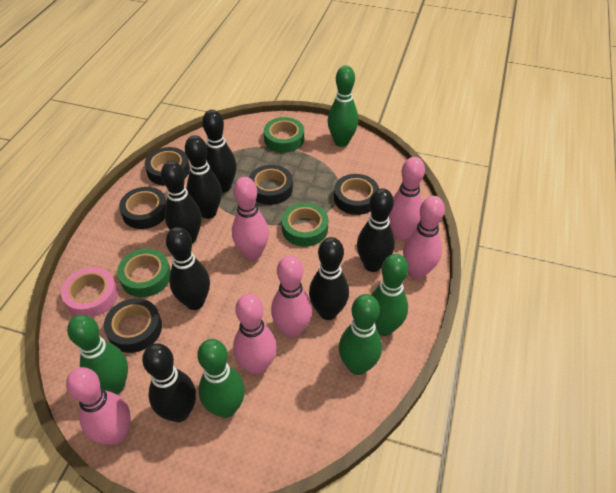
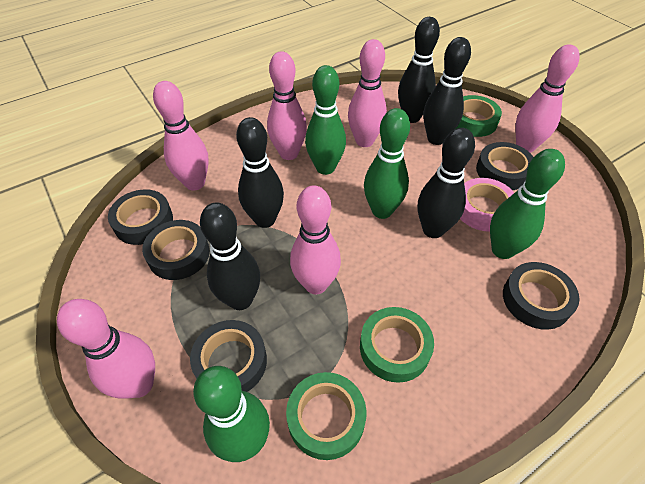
black bowling pin: 7 -> 5
green bowling pin: 5 -> 4

